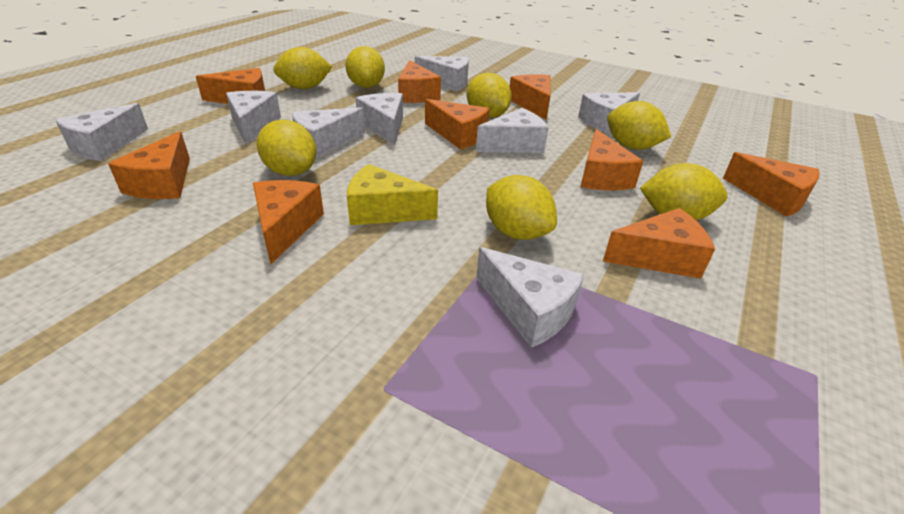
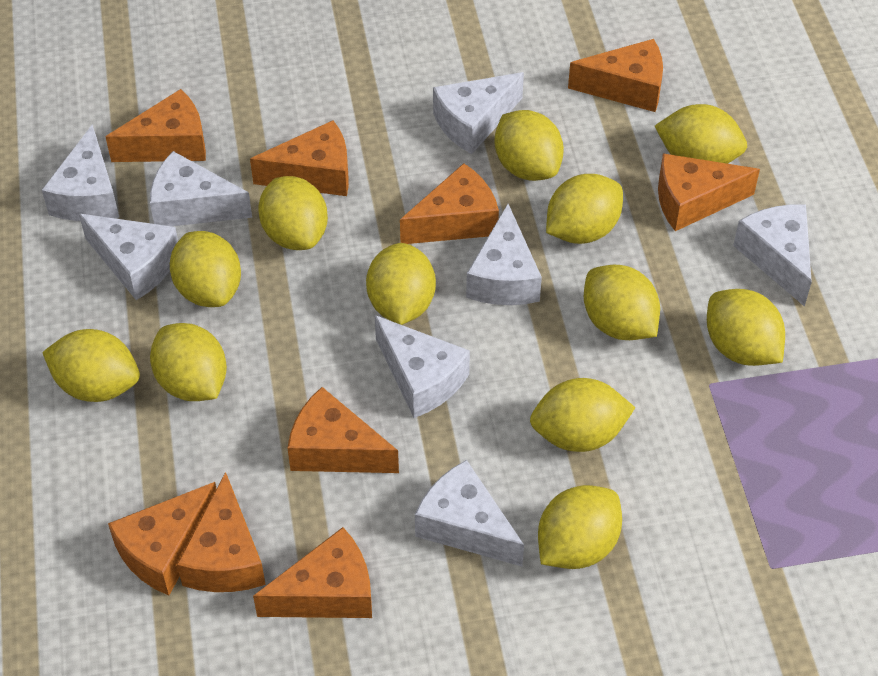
yellow cheese: 1 -> 0
yellow lemon: 7 -> 12

